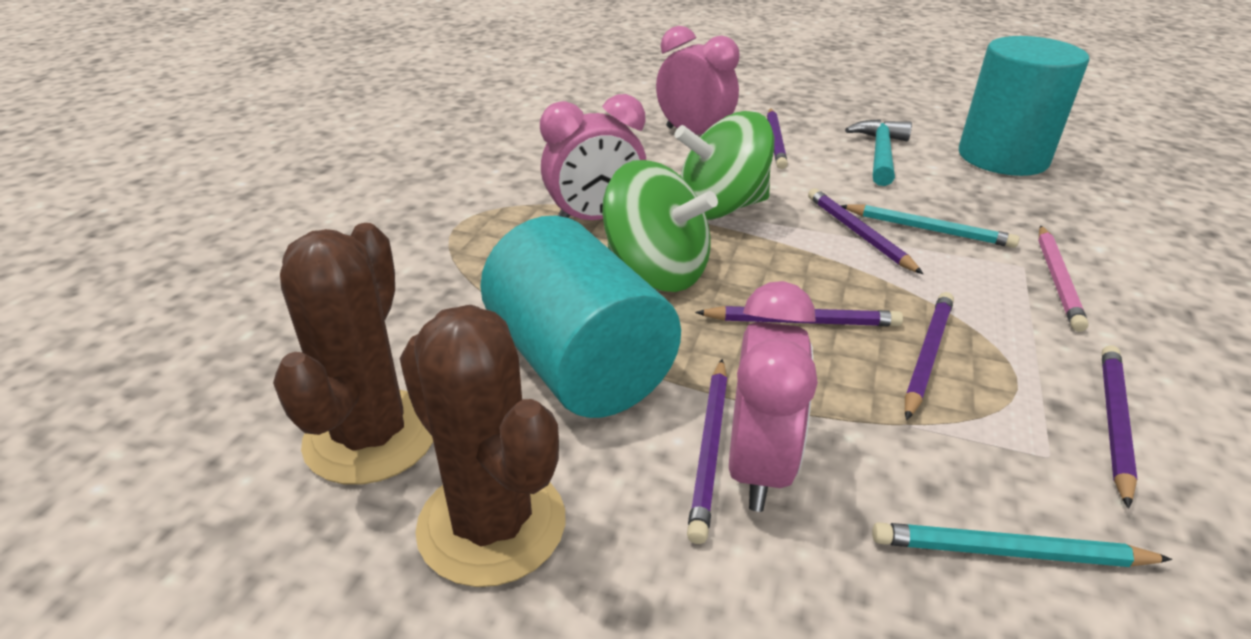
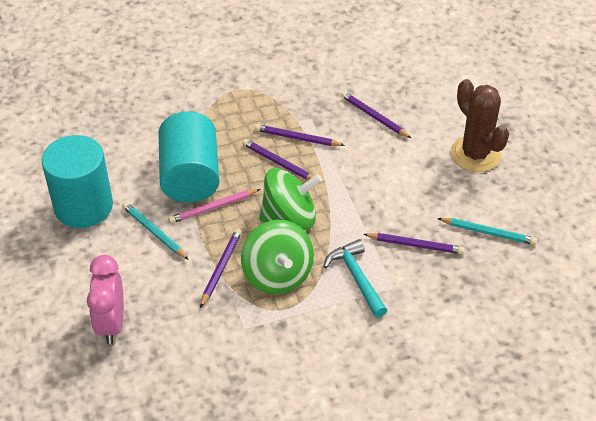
brown cactus: 2 -> 1
pink clock: 3 -> 1
purple pencil: 6 -> 5

